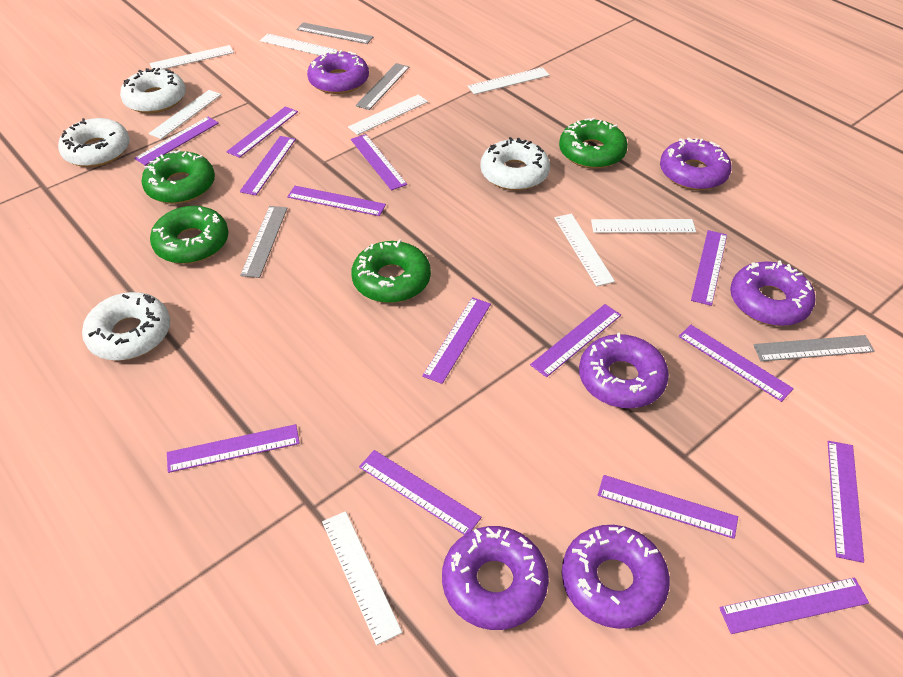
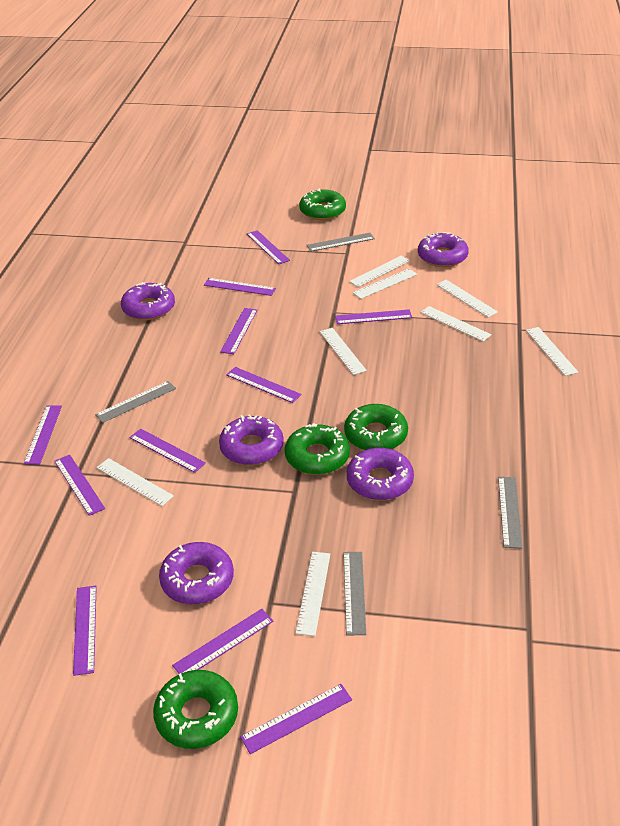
purple donut: 6 -> 5
purple ruler: 14 -> 11
white donut: 4 -> 0

